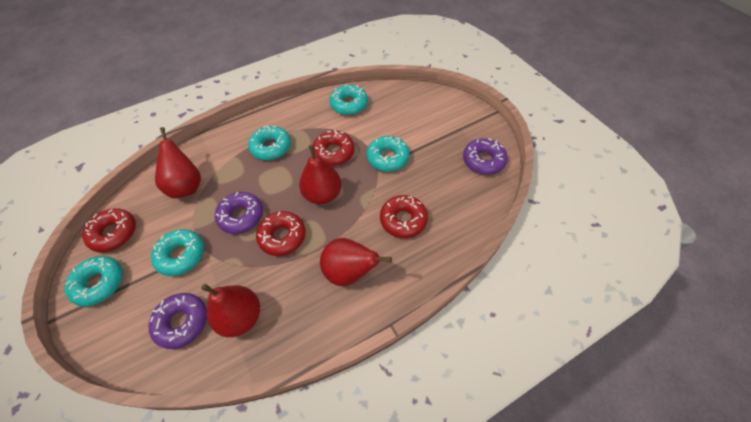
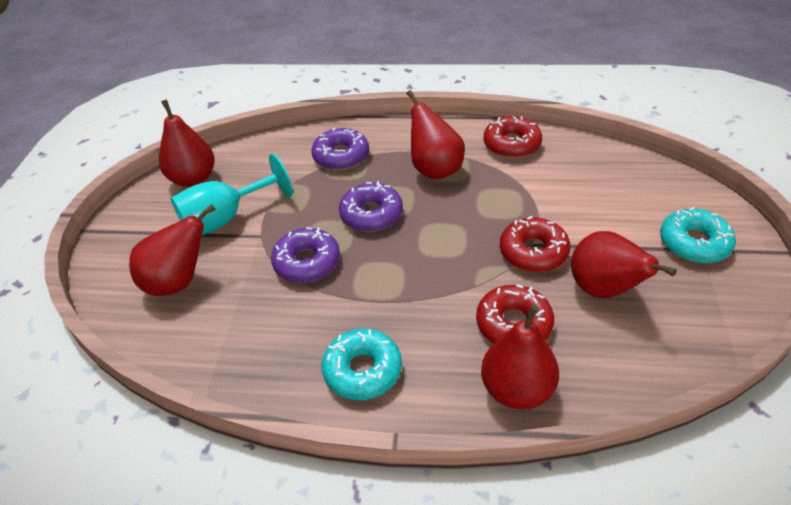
red donut: 4 -> 3
red pear: 4 -> 5
turquoise donut: 5 -> 2
turquoise goblet: 0 -> 1

